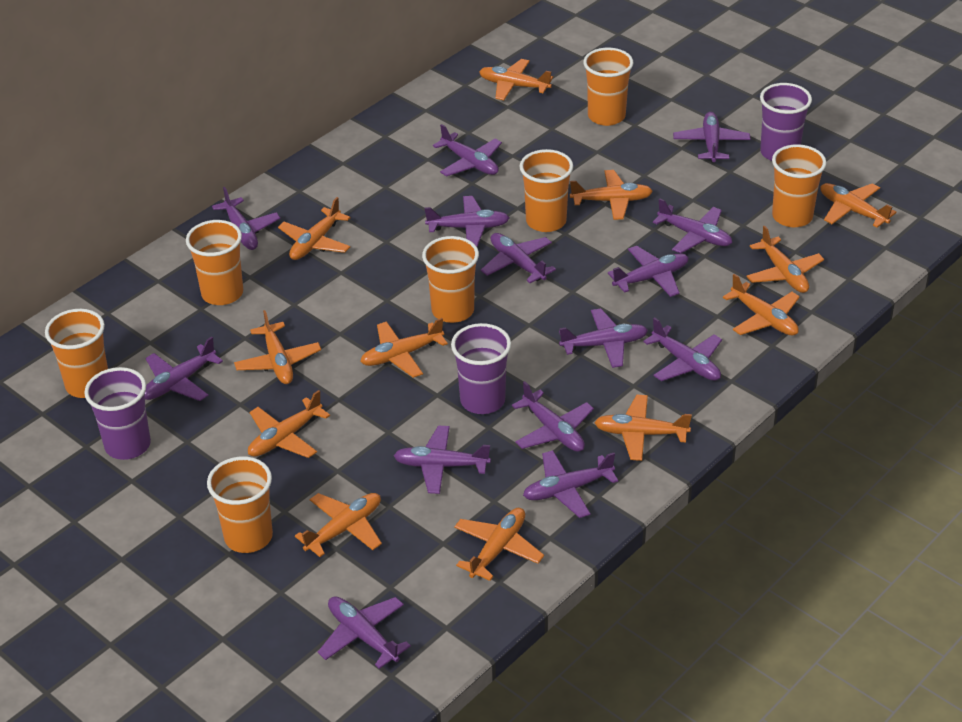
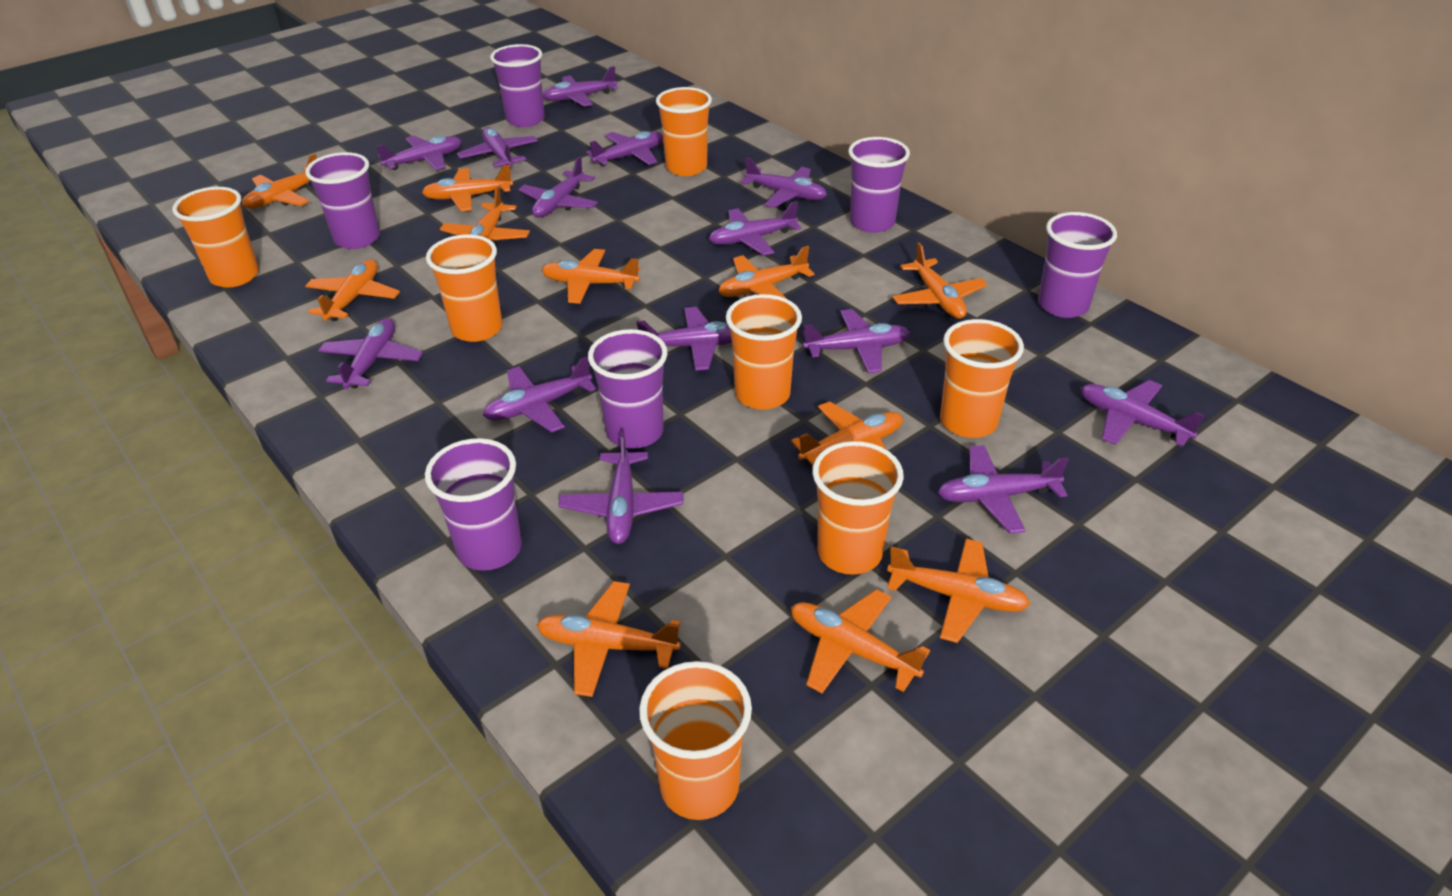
orange plane: 12 -> 11
purple cup: 3 -> 6

